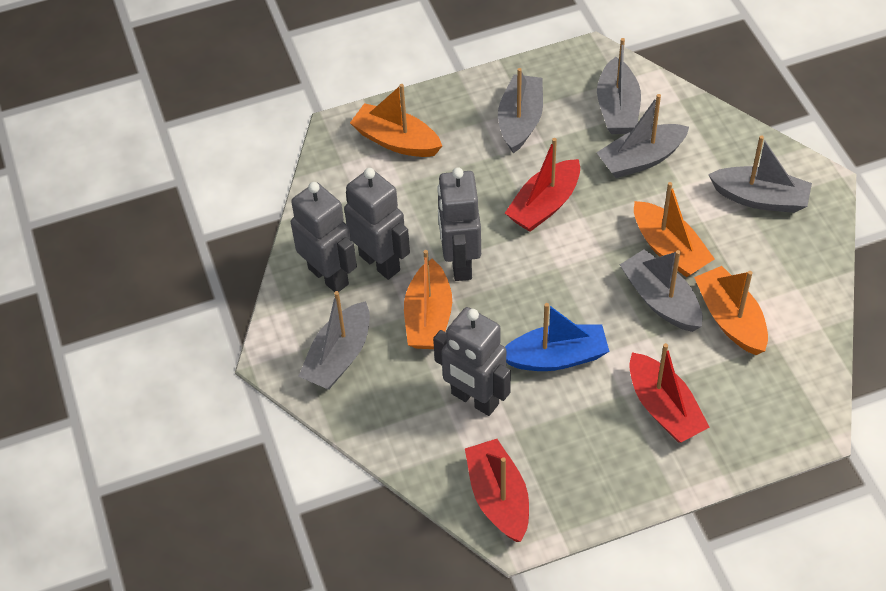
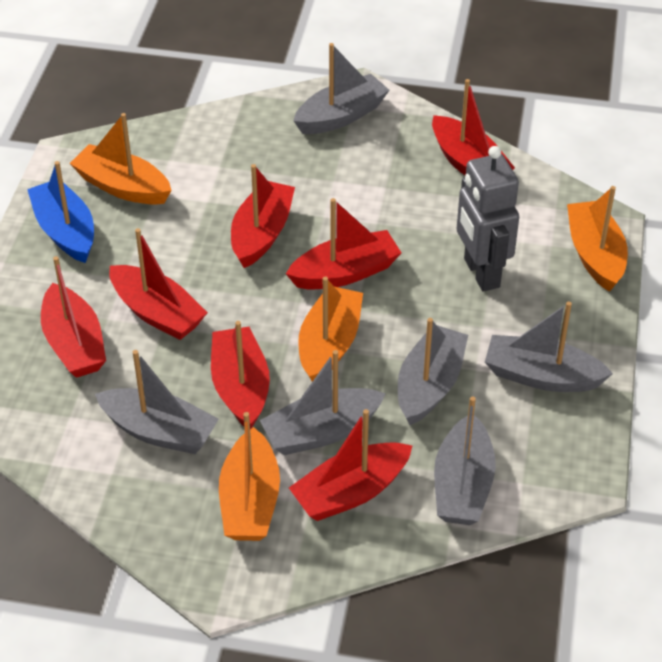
grey robot: 4 -> 1
red boat: 3 -> 7

